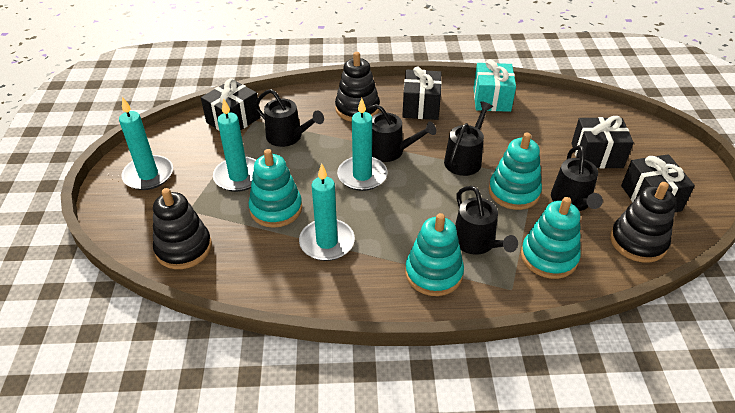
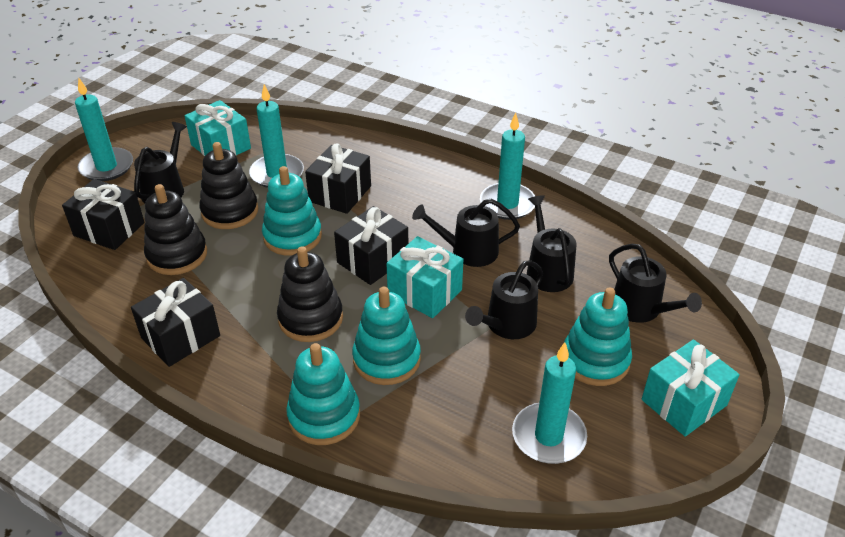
turquoise gift: 1 -> 3

